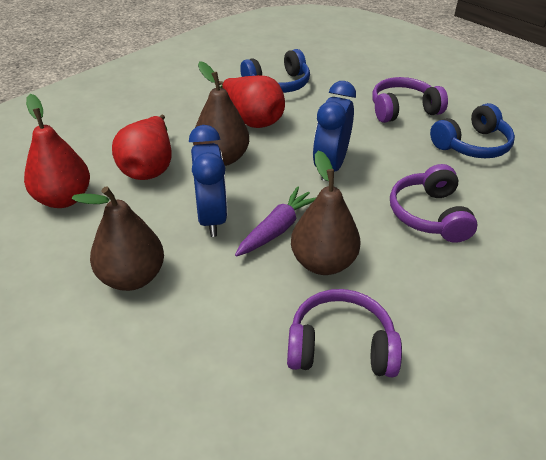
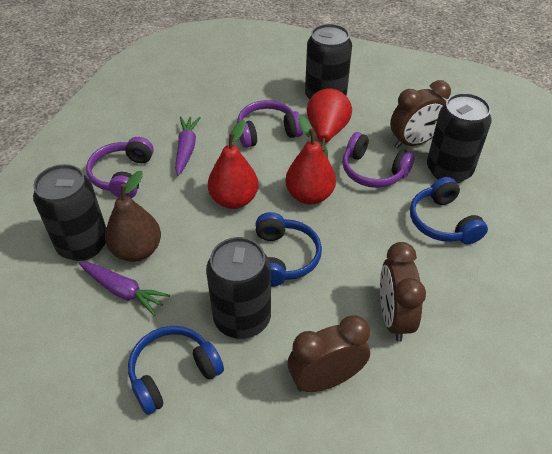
black can: 0 -> 4
blue clock: 2 -> 0
blue headphones: 2 -> 3
brown clock: 0 -> 3
brown pear: 3 -> 1
purple carrot: 1 -> 2

